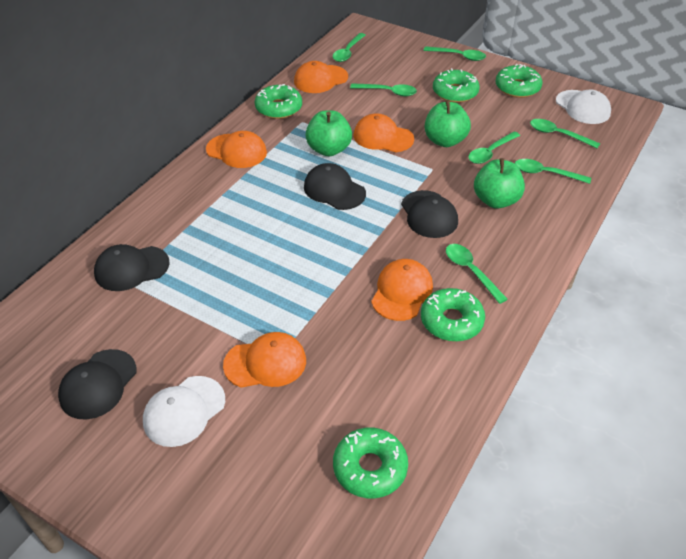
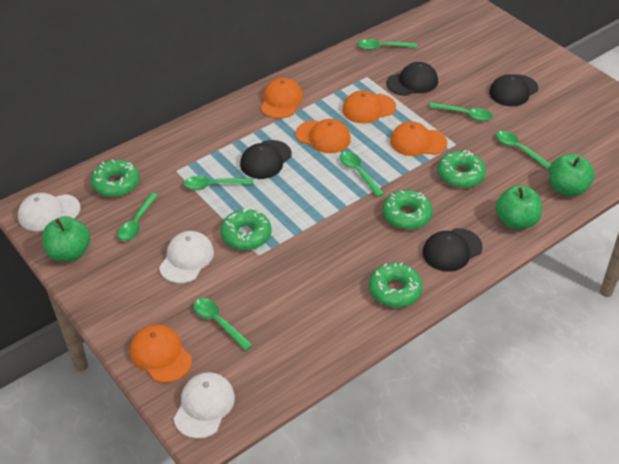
white cap: 2 -> 3

